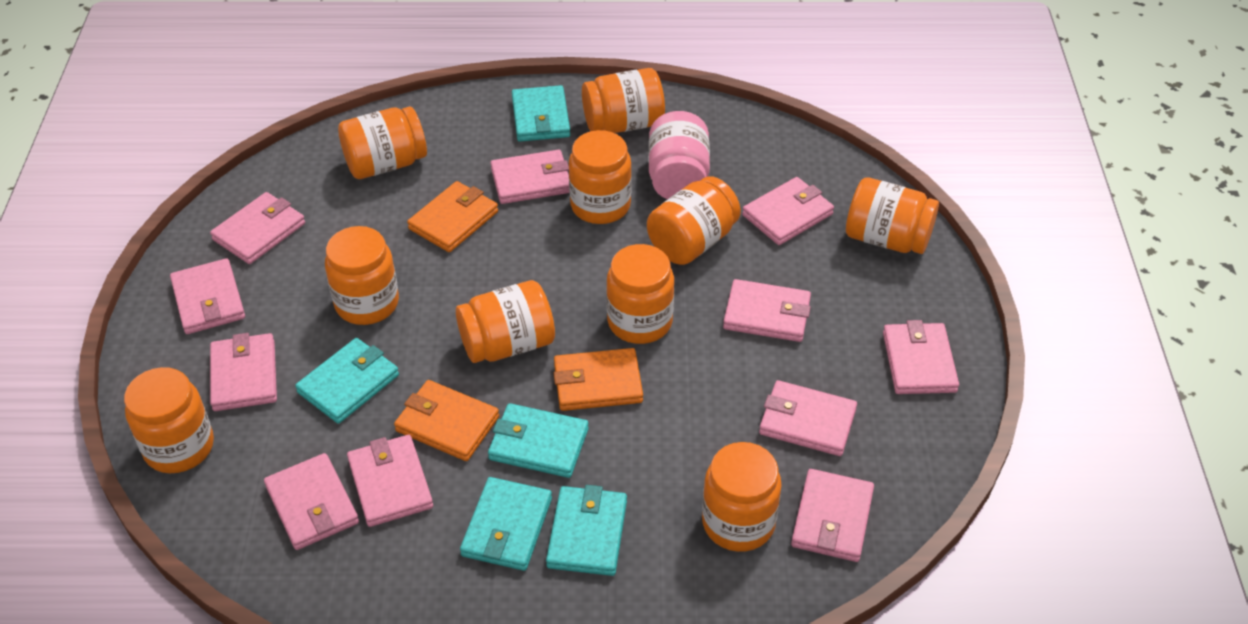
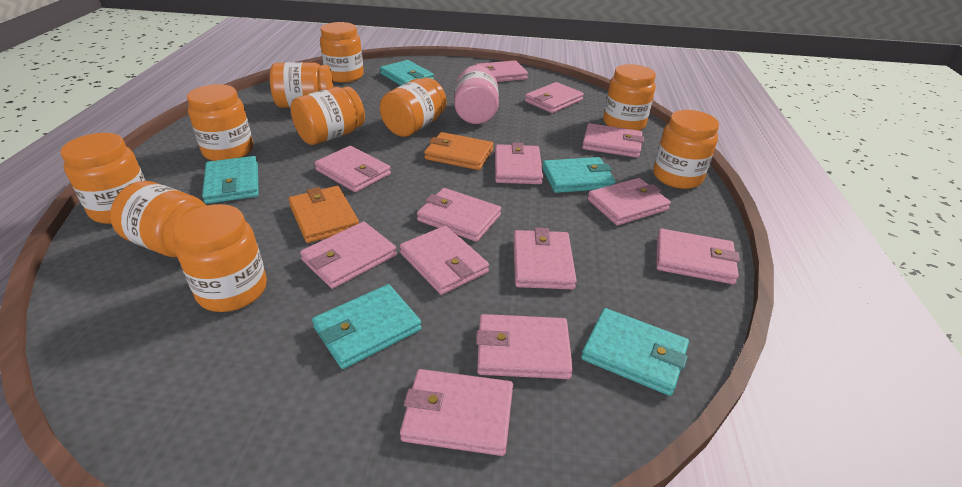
orange wallet: 3 -> 2
pink wallet: 11 -> 13

